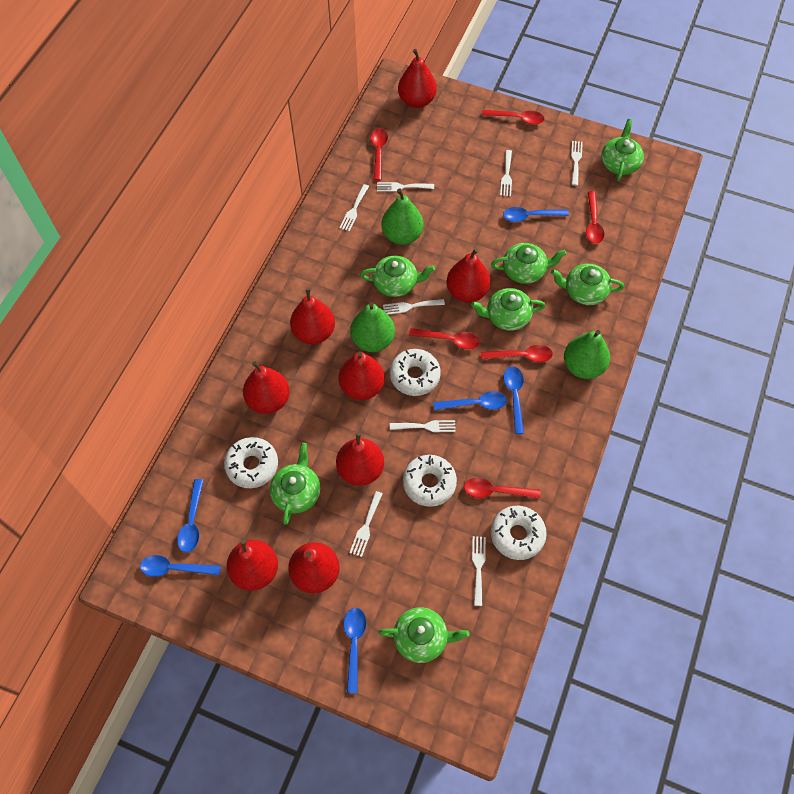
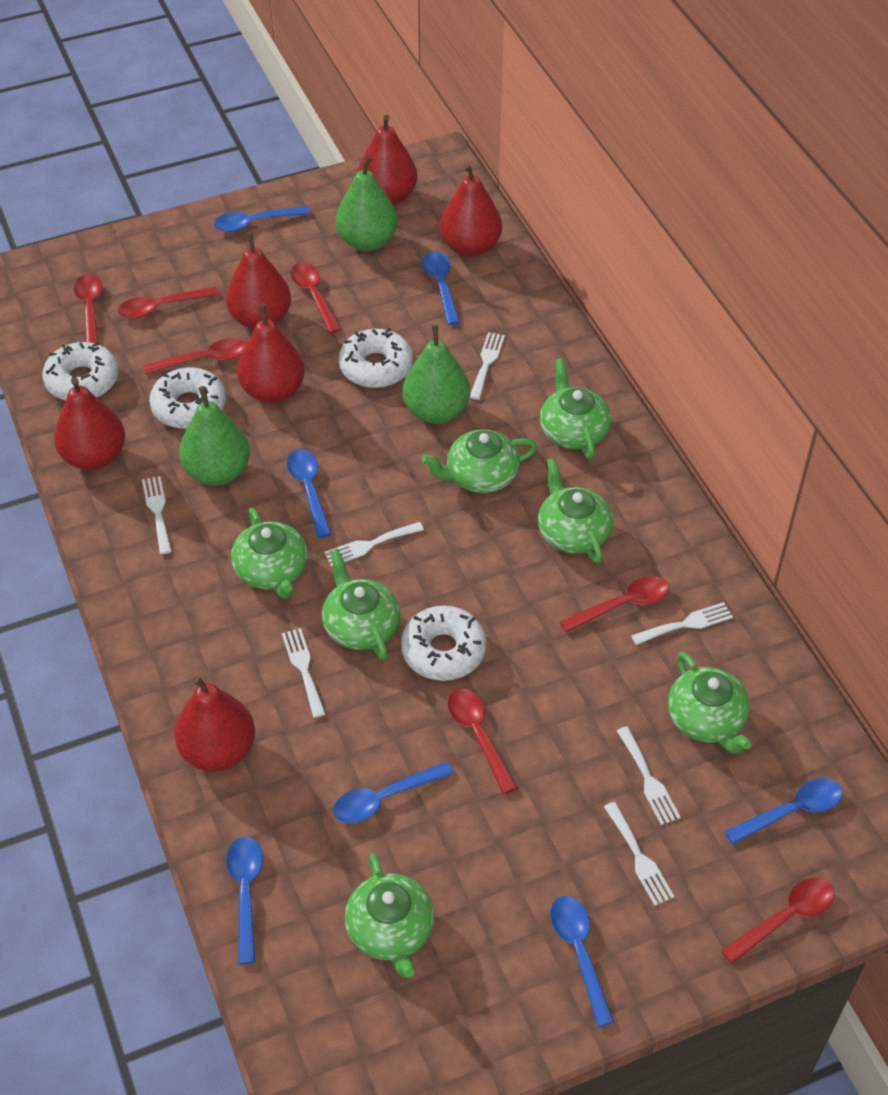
blue spoon: 6 -> 7
red pear: 8 -> 6
red spoon: 6 -> 7
white fork: 8 -> 7

